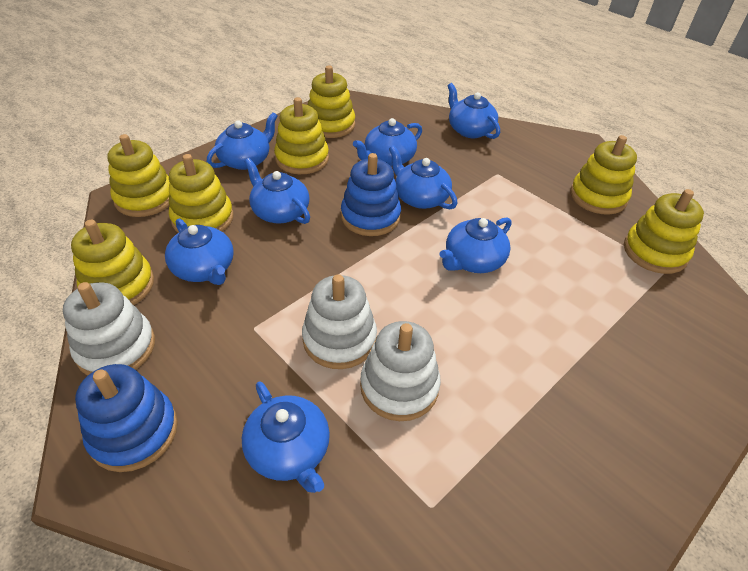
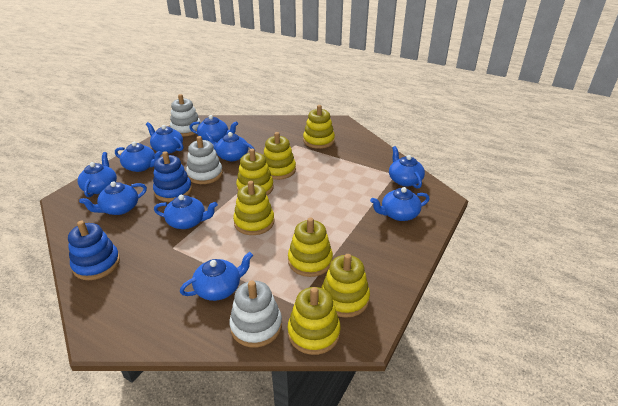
blue teapot: 8 -> 10

